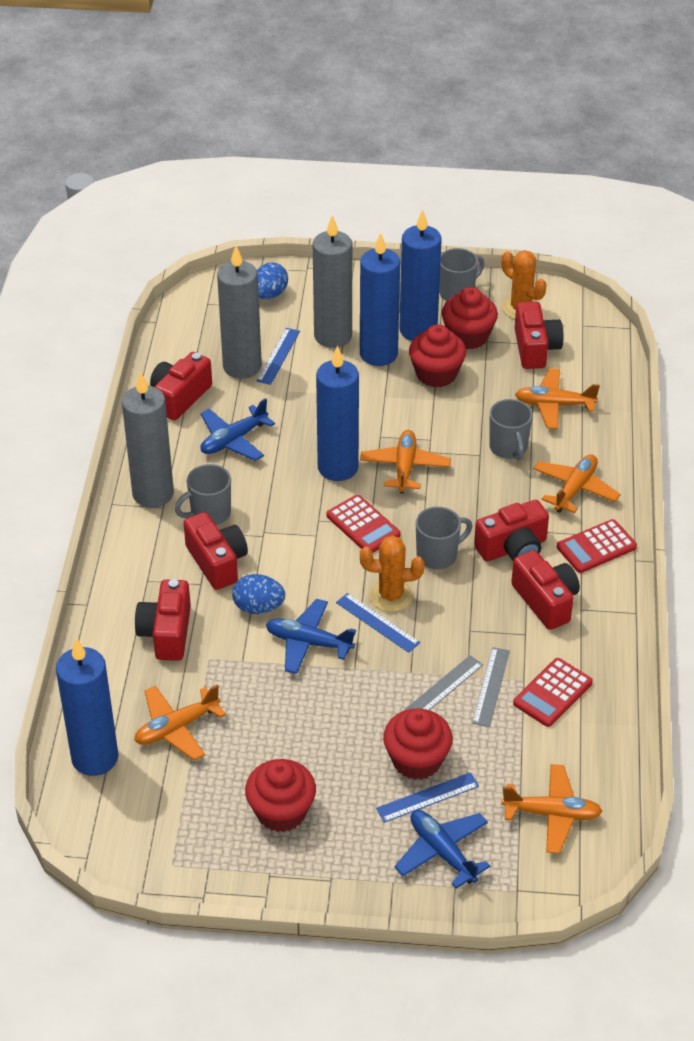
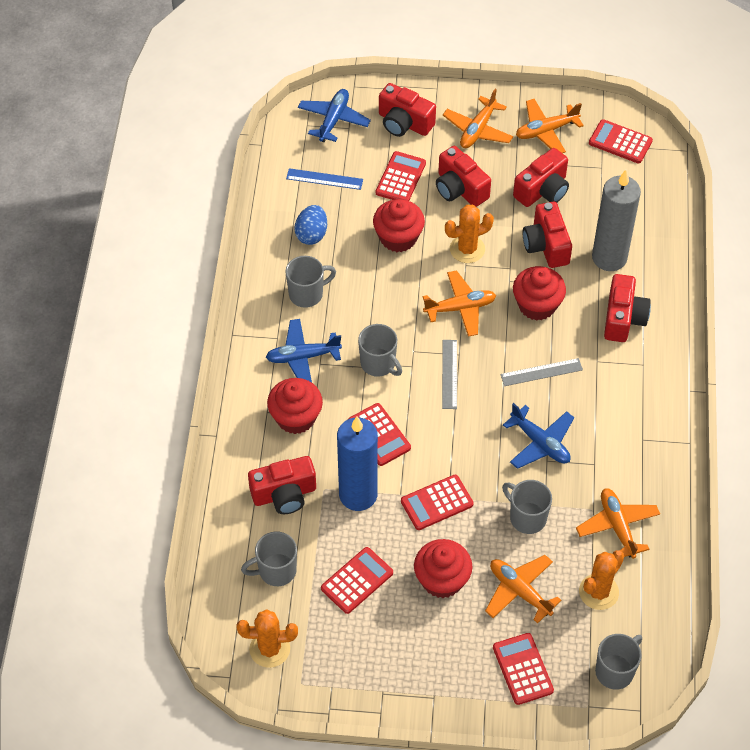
blue candle: 4 -> 1
blue egg: 2 -> 1
blue ruler: 3 -> 1
grey candle: 3 -> 1
grey mug: 4 -> 5
orange cactus: 2 -> 3
red calculator: 3 -> 6

